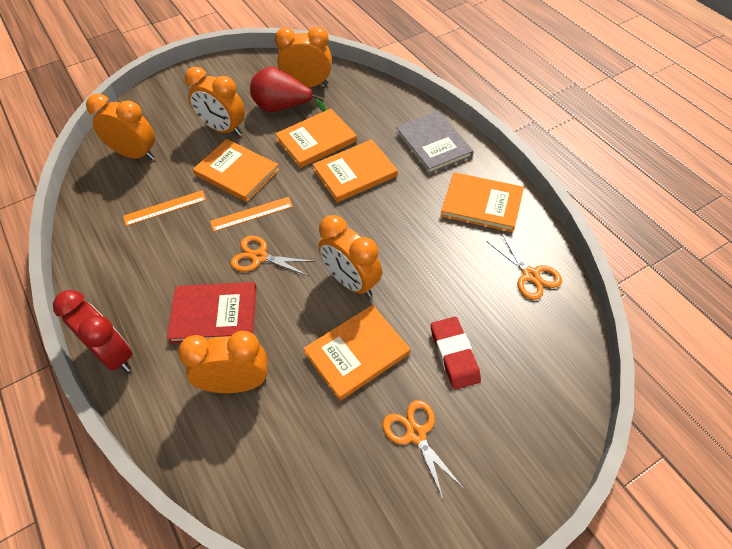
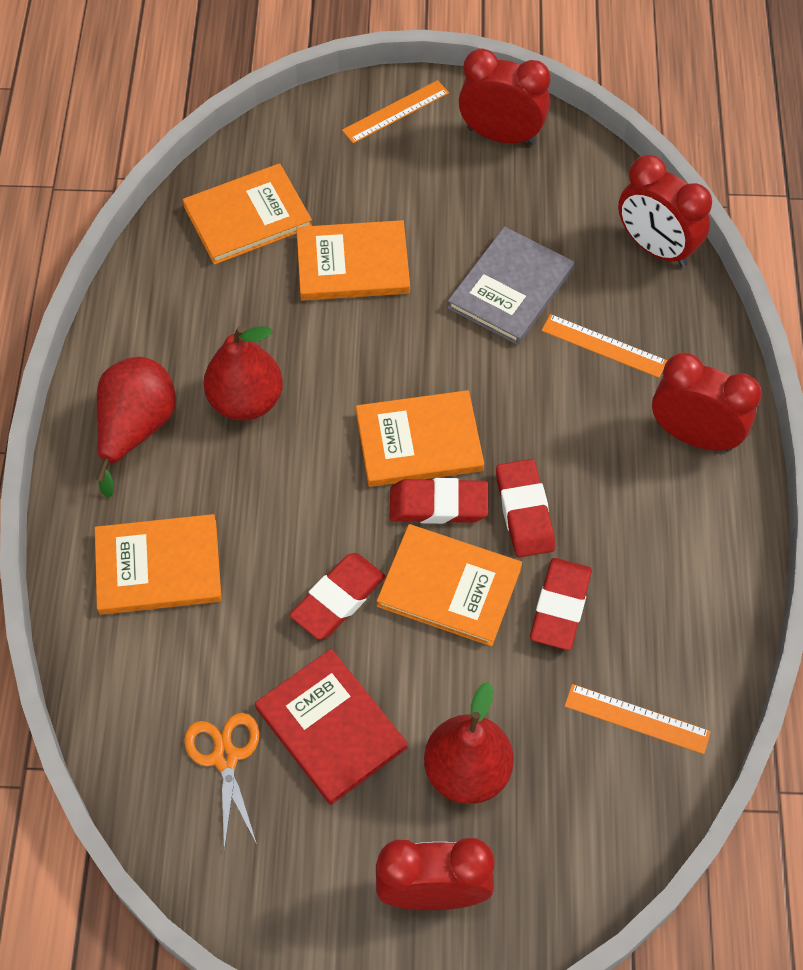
orange clock: 5 -> 0
orange ruler: 2 -> 3
orange scissors: 3 -> 1
red clock: 1 -> 4
red eraser: 1 -> 4
red pear: 1 -> 3

